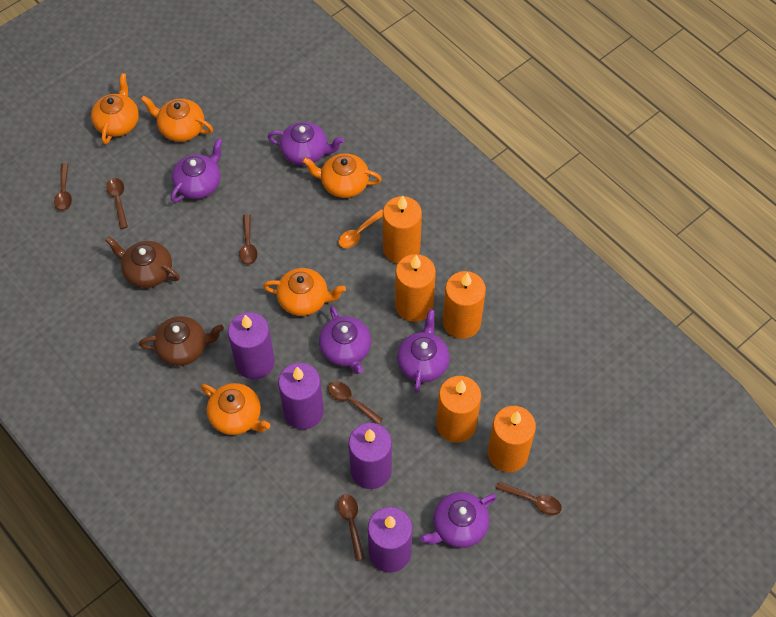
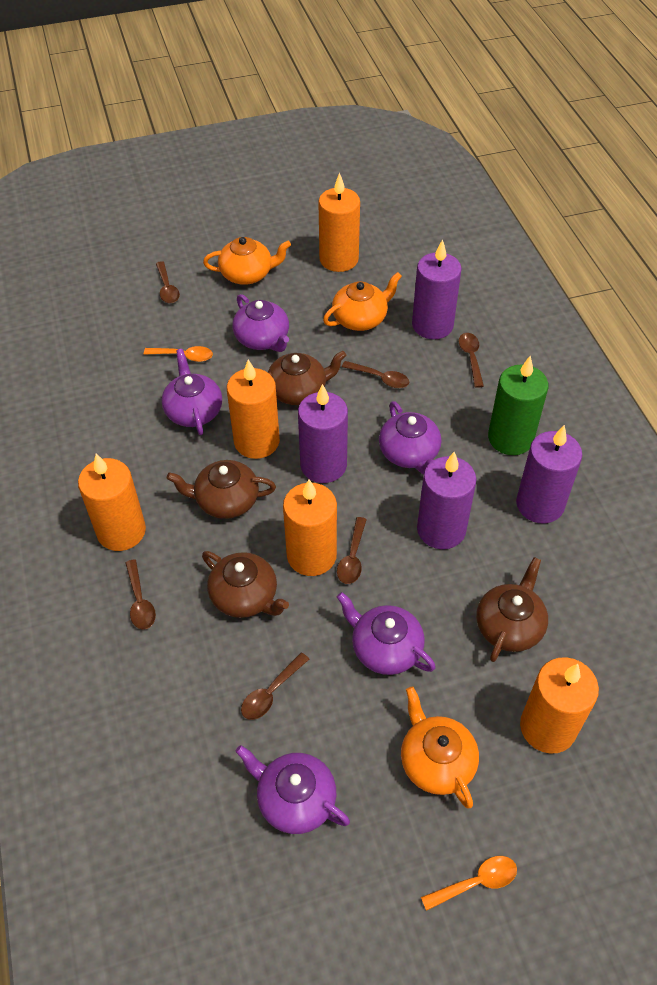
brown teapot: 2 -> 4
green candle: 0 -> 1
orange spoon: 1 -> 2
orange teapot: 5 -> 3

